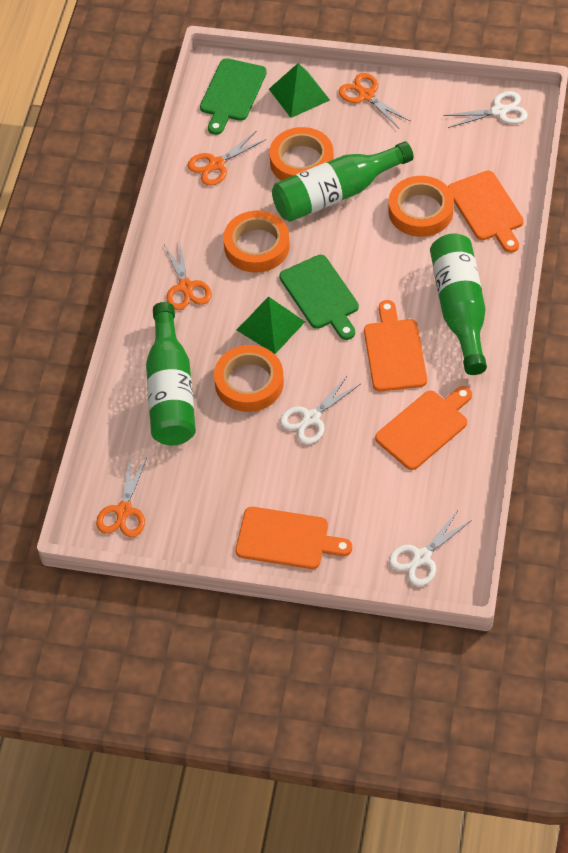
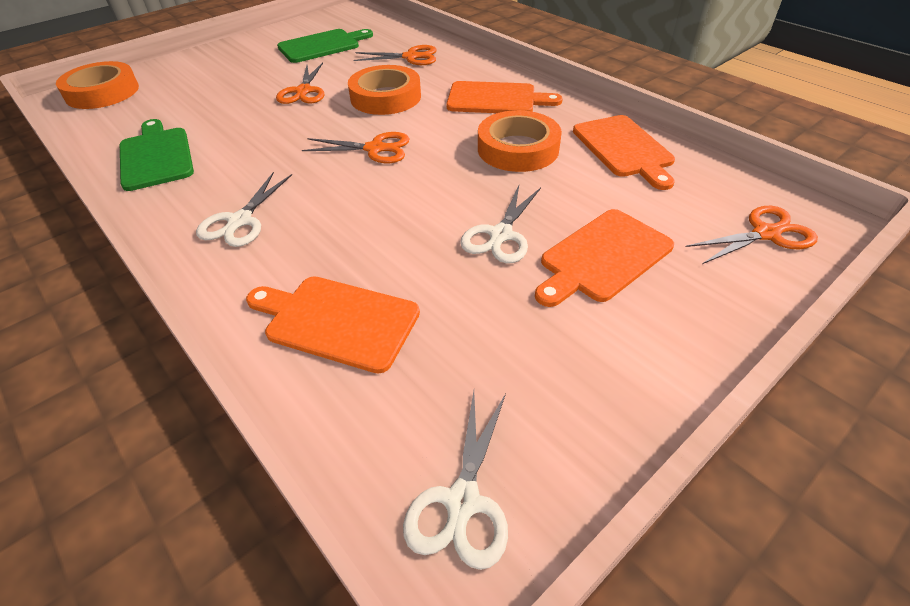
green bottle: 3 -> 0
green pyramid: 2 -> 0
orange tape: 4 -> 3

